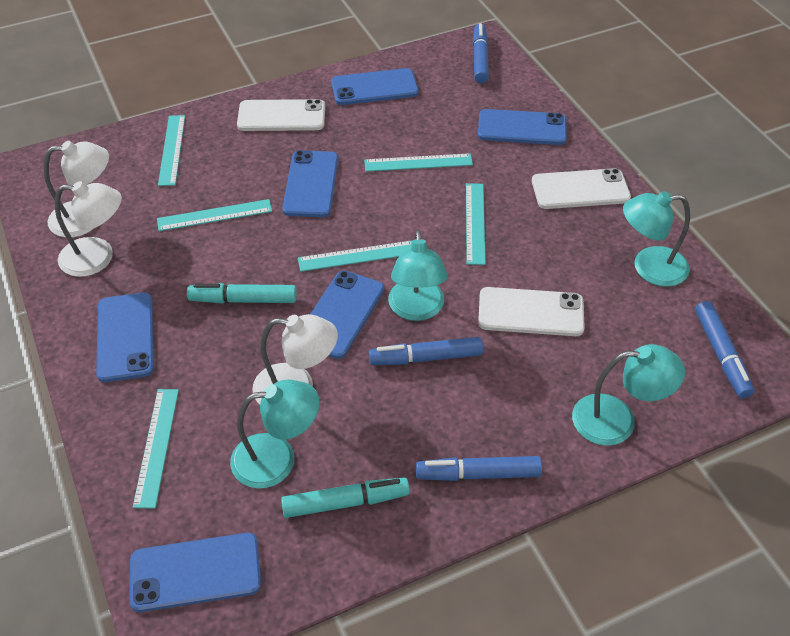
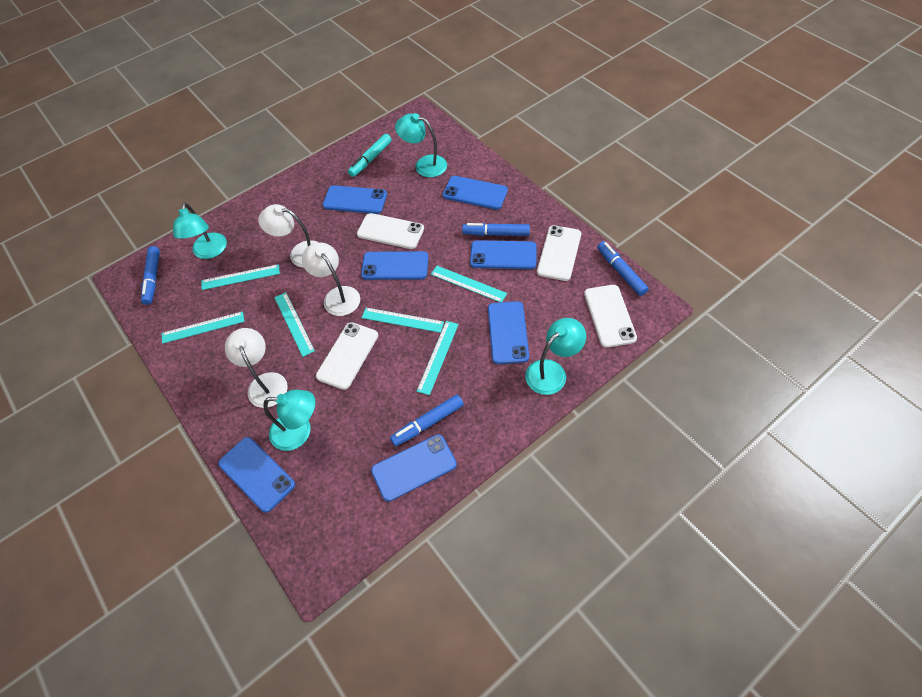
blue phone: 6 -> 7
turquoise marker: 2 -> 1
white phone: 3 -> 4

